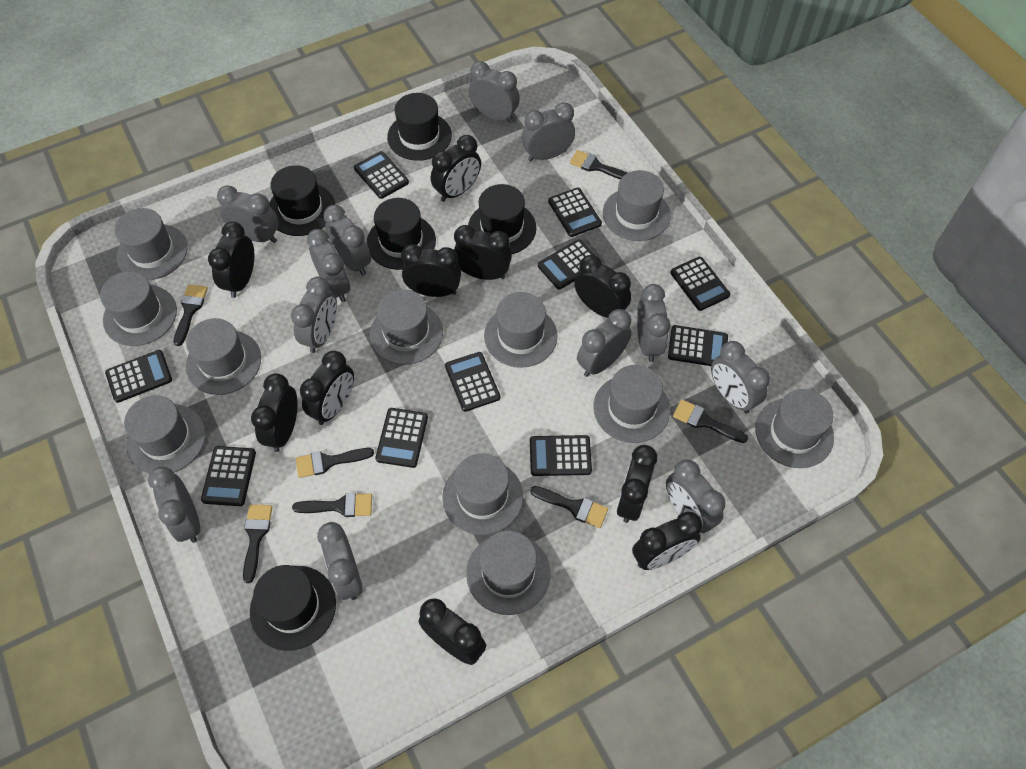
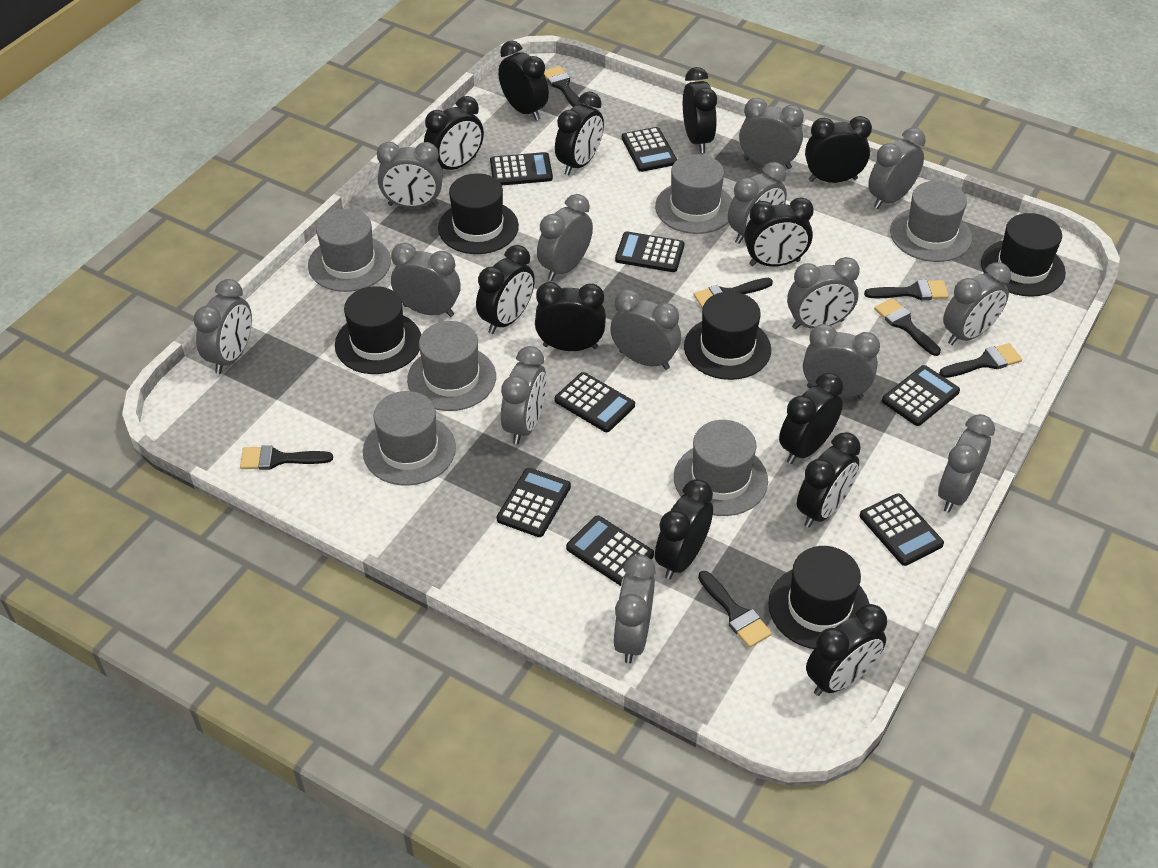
black calculator: 10 -> 8
black clock: 10 -> 12
grey clock: 12 -> 14
grey hat: 11 -> 6

